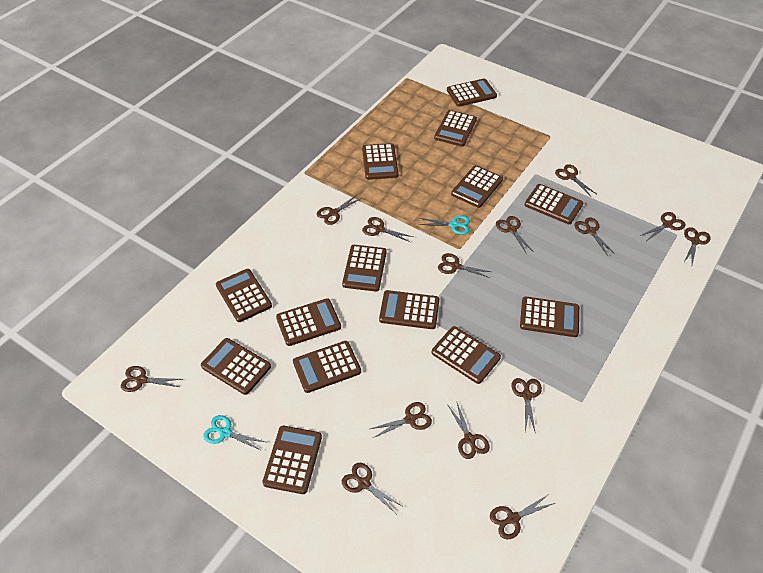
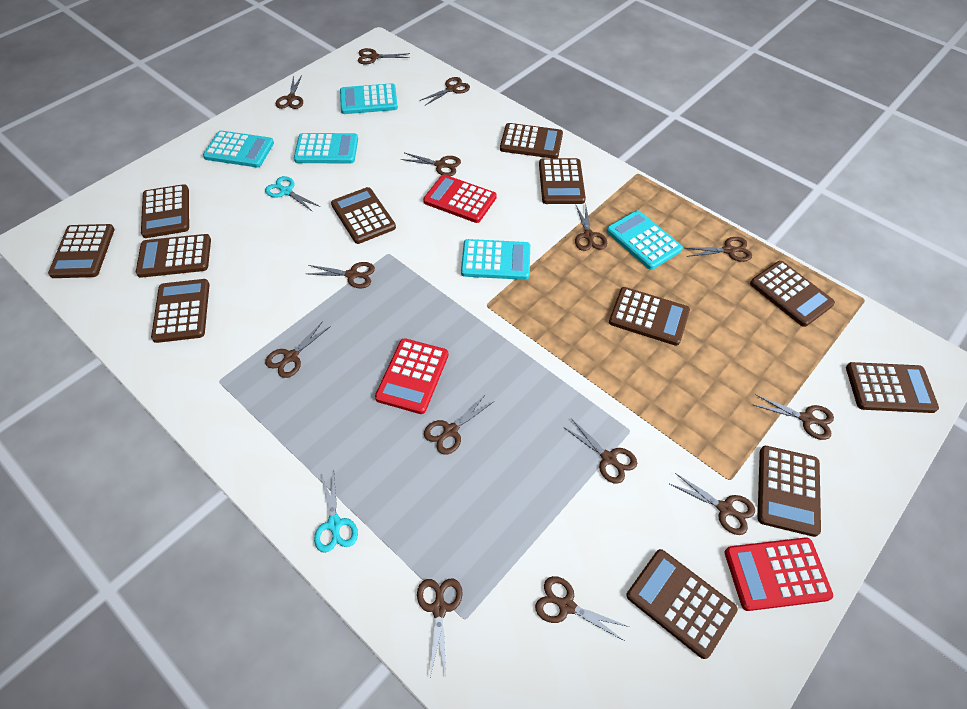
brown calculator: 14 -> 12
red calculator: 0 -> 3
turquoise calculator: 0 -> 5

